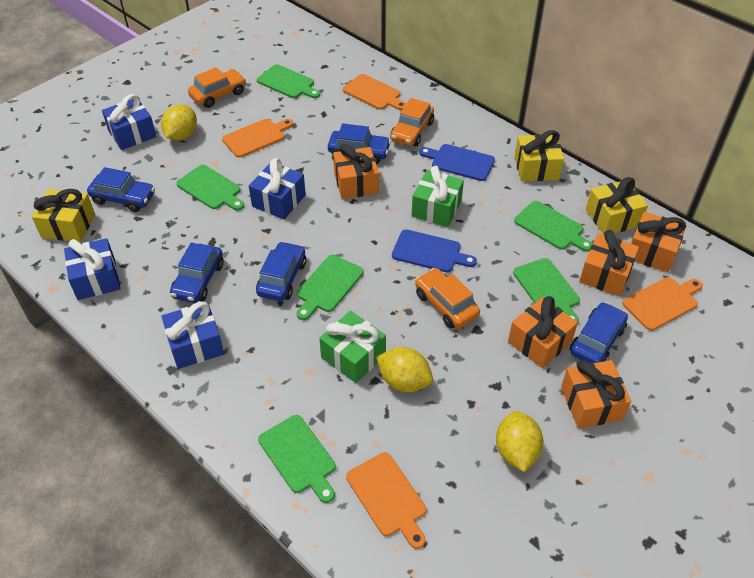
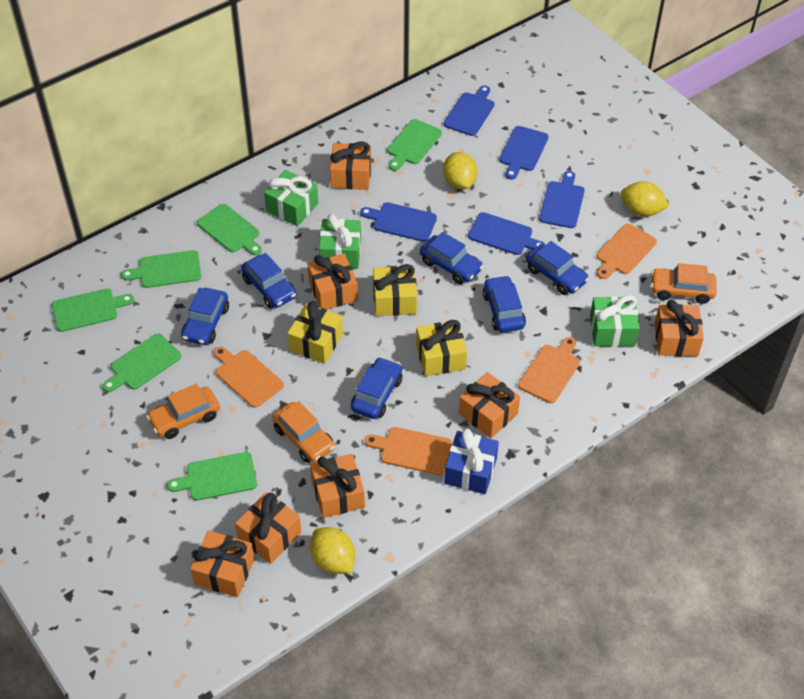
blue car: 5 -> 6
blue cutting board: 2 -> 5
blue gift: 4 -> 1
green gift: 2 -> 3
orange gift: 5 -> 7

